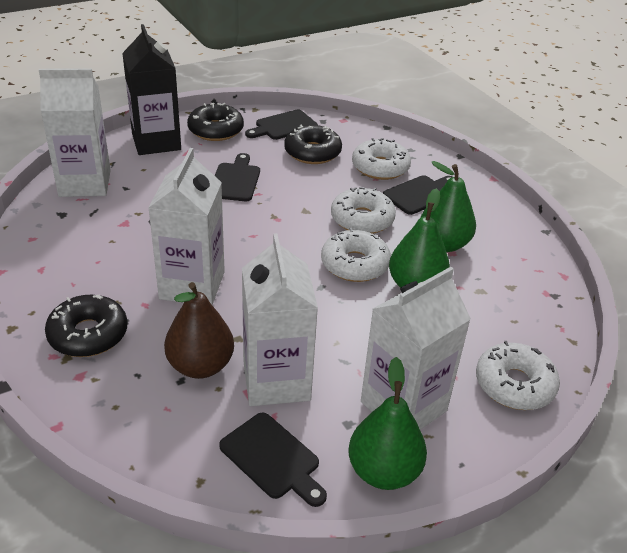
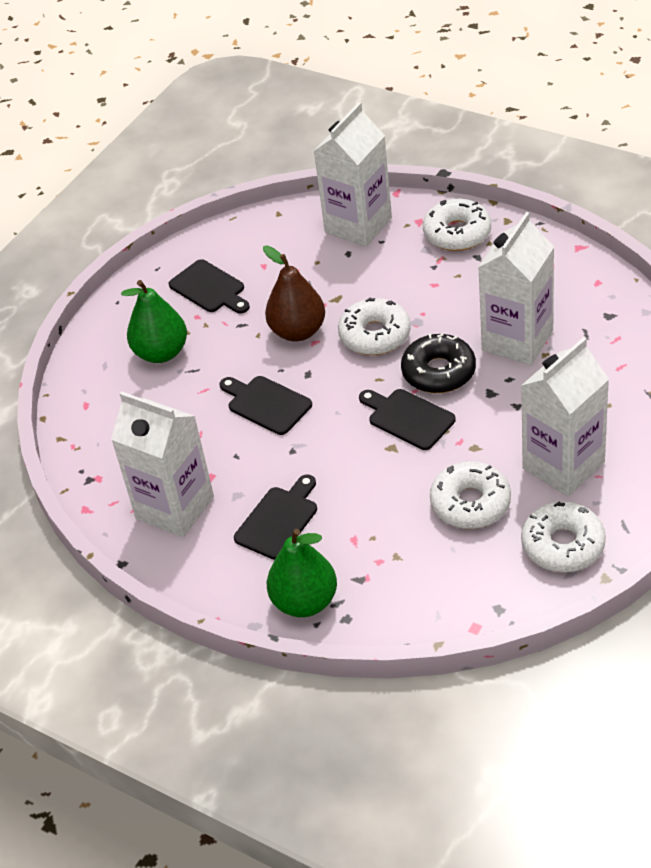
black carton: 1 -> 0
black donut: 3 -> 1
green pear: 3 -> 2

